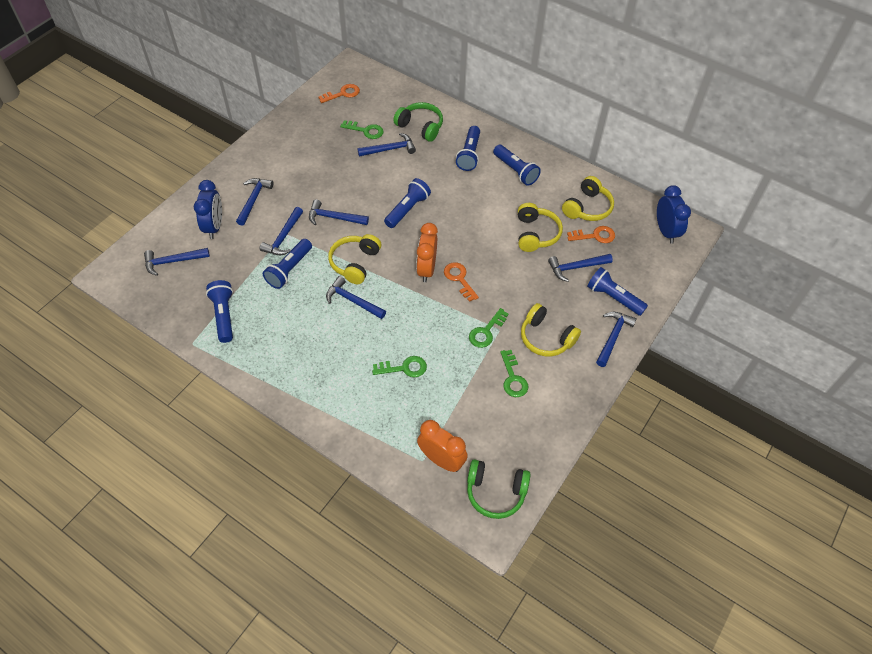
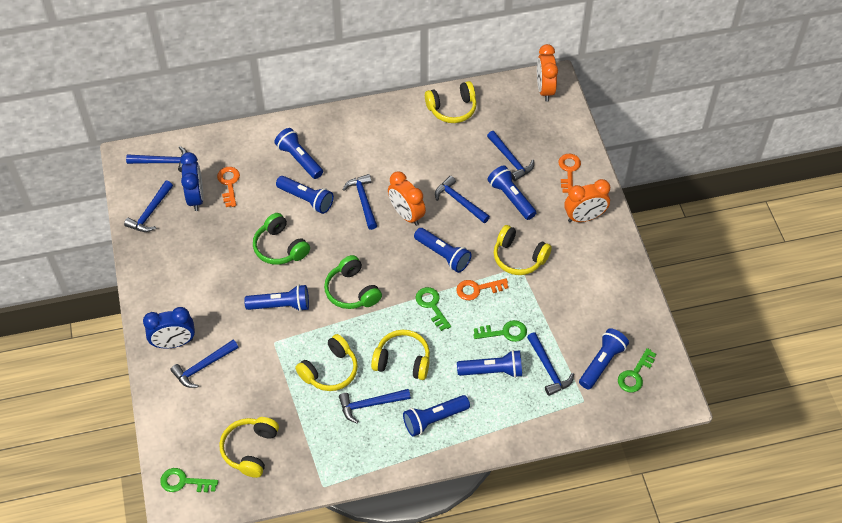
blue flashlight: 6 -> 8
orange clock: 2 -> 3
yellow headphones: 4 -> 5

